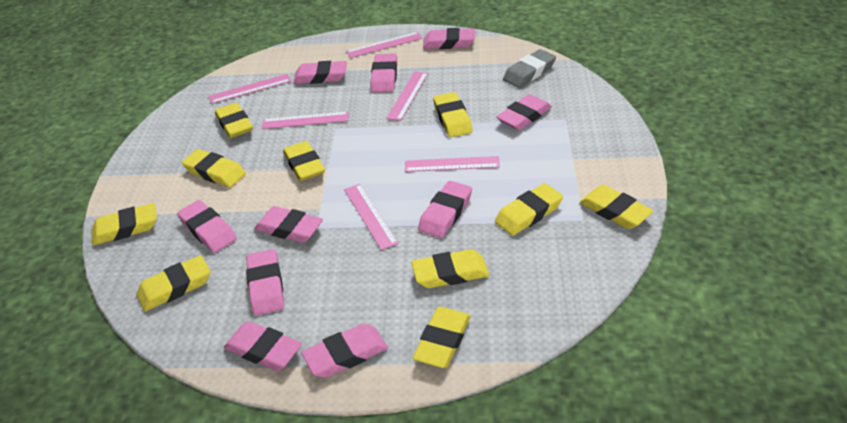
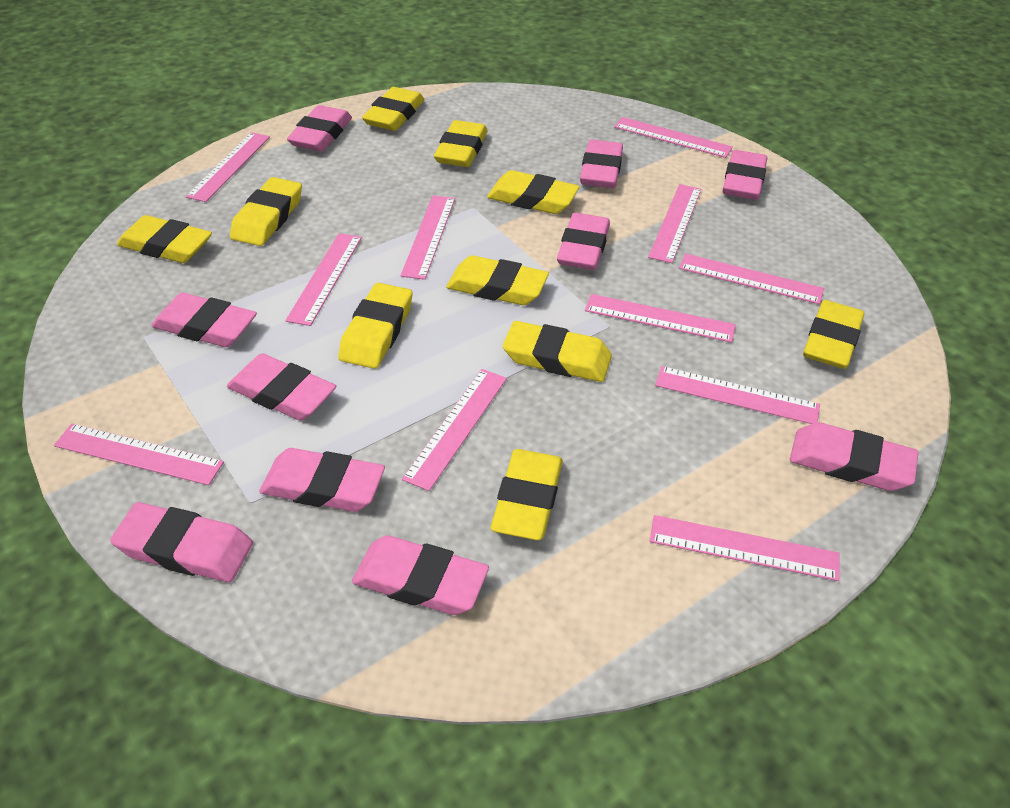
grey eraser: 1 -> 0
pink ruler: 6 -> 11

